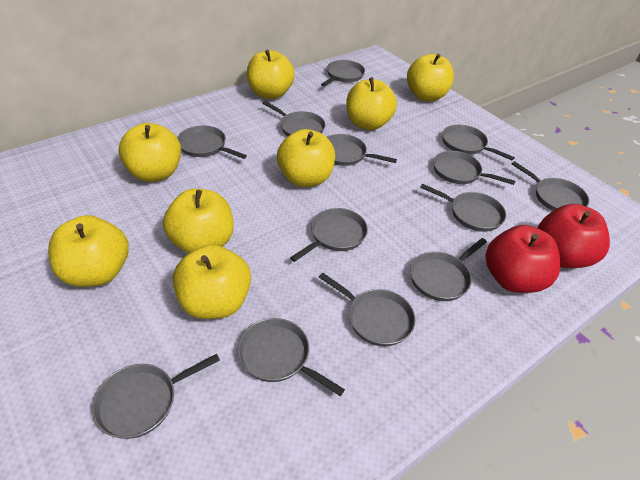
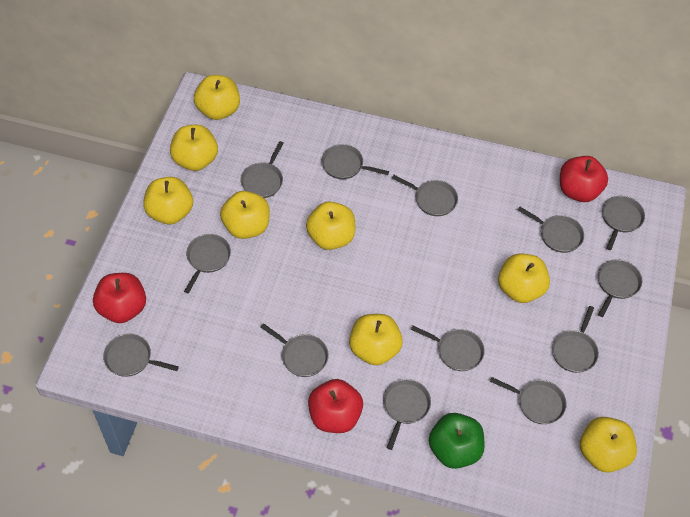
green apple: 0 -> 1
red apple: 2 -> 3

